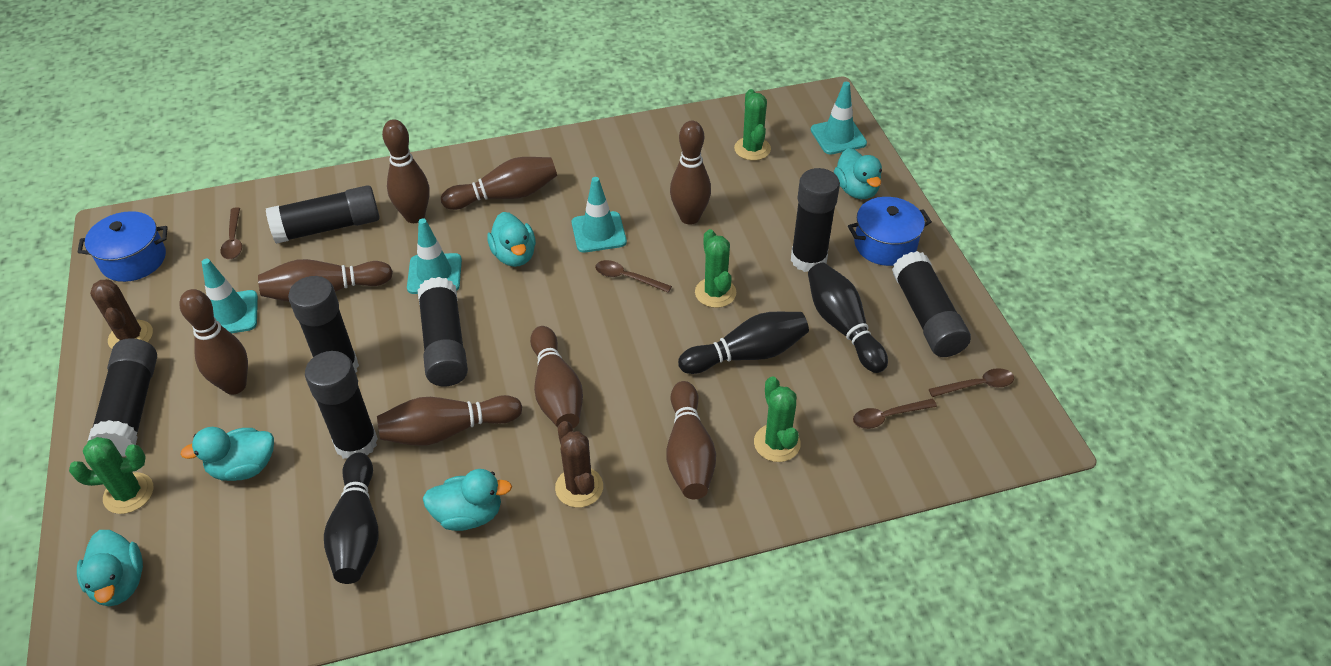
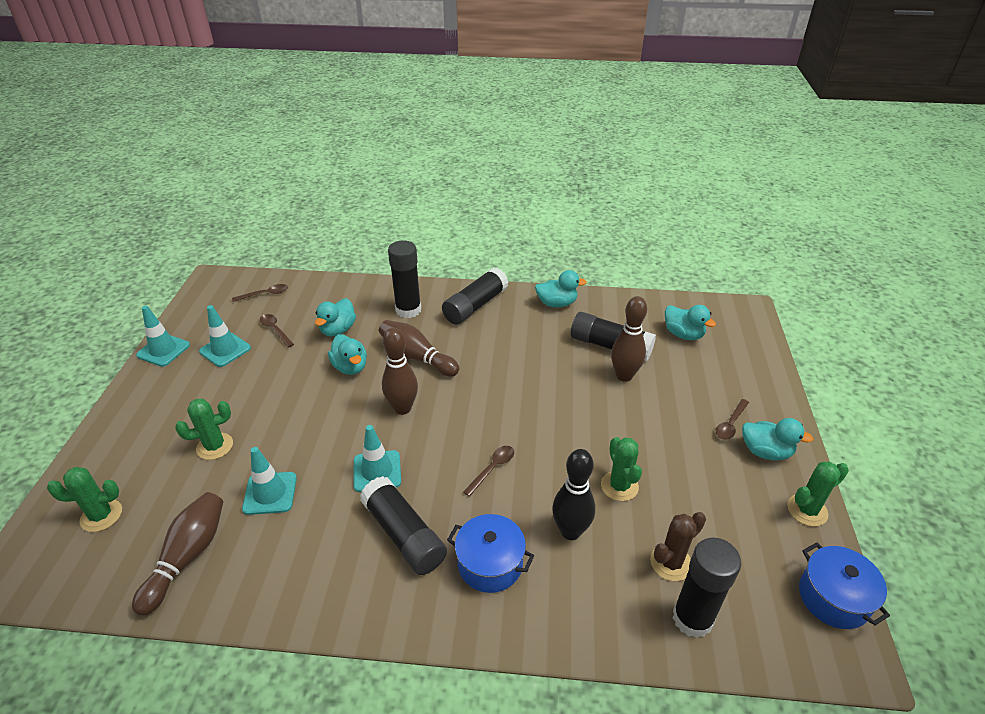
black bowling pin: 3 -> 1
black glue stick: 7 -> 5
brown bowling pin: 8 -> 4
brown cactus: 2 -> 1

